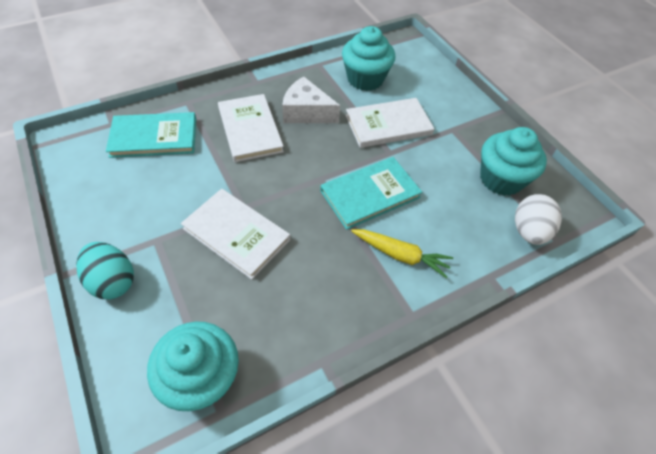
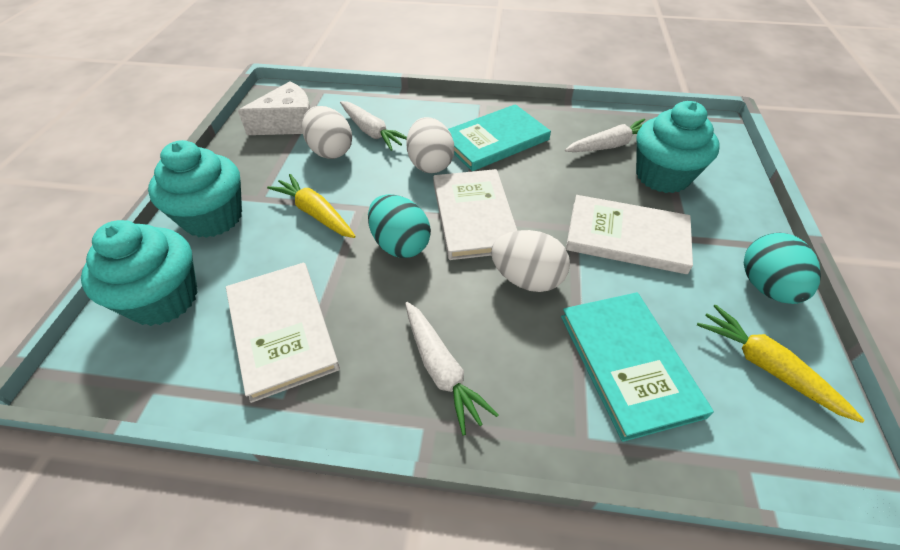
turquoise egg: 1 -> 2
white carrot: 0 -> 3
white egg: 1 -> 3
yellow carrot: 1 -> 2

